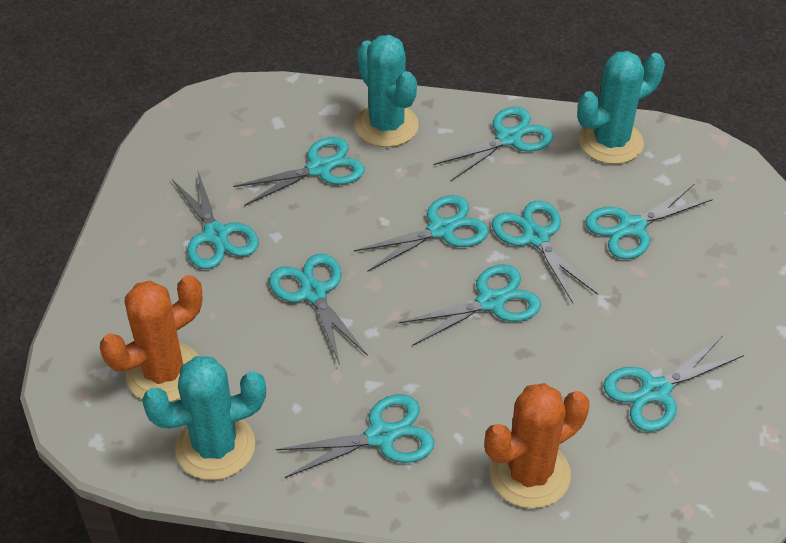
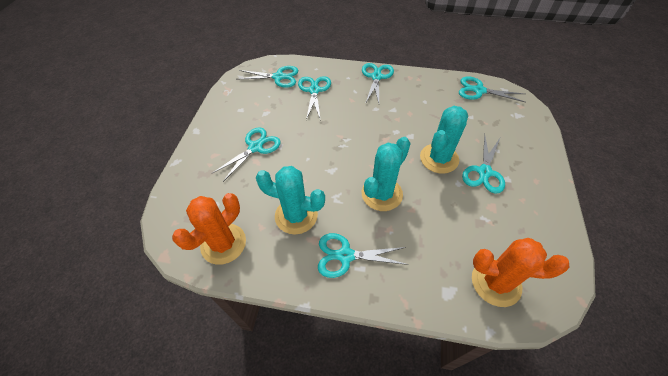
turquoise scissors: 10 -> 7

